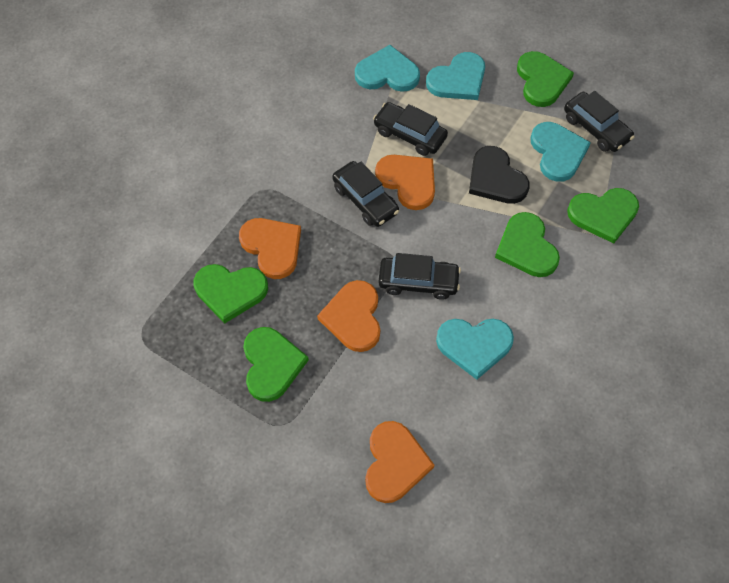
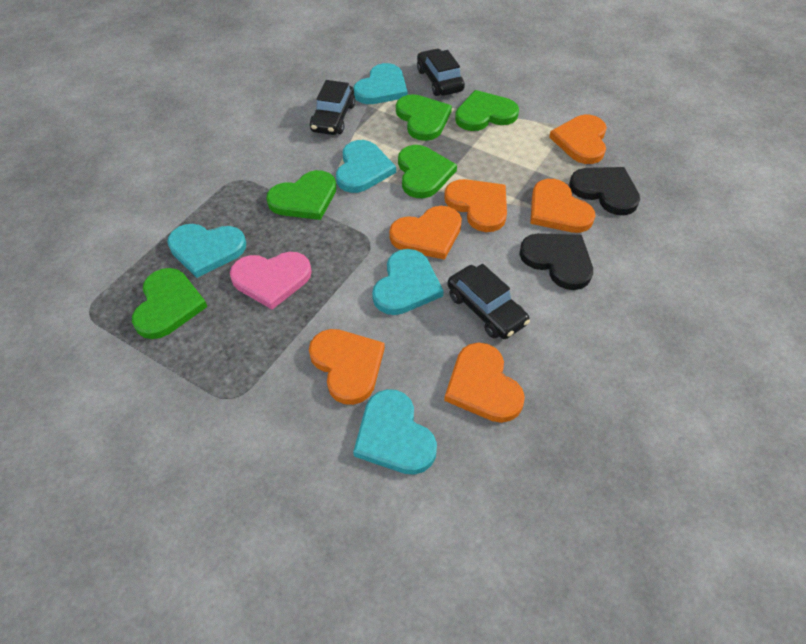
black car: 4 -> 3
black heart: 1 -> 2
orange heart: 4 -> 6
pink heart: 0 -> 1
turquoise heart: 4 -> 5

